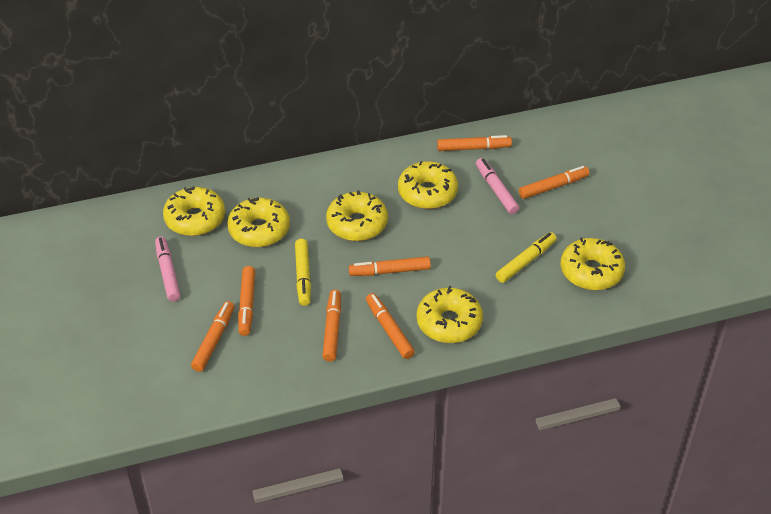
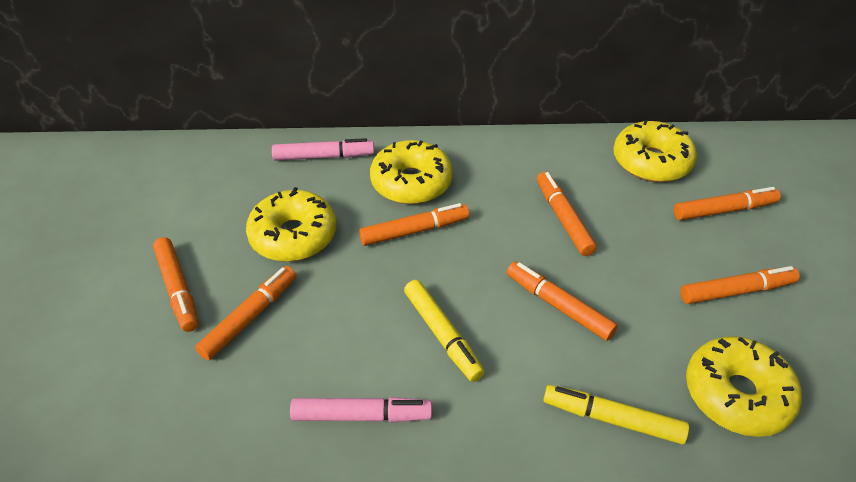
yellow donut: 6 -> 4

